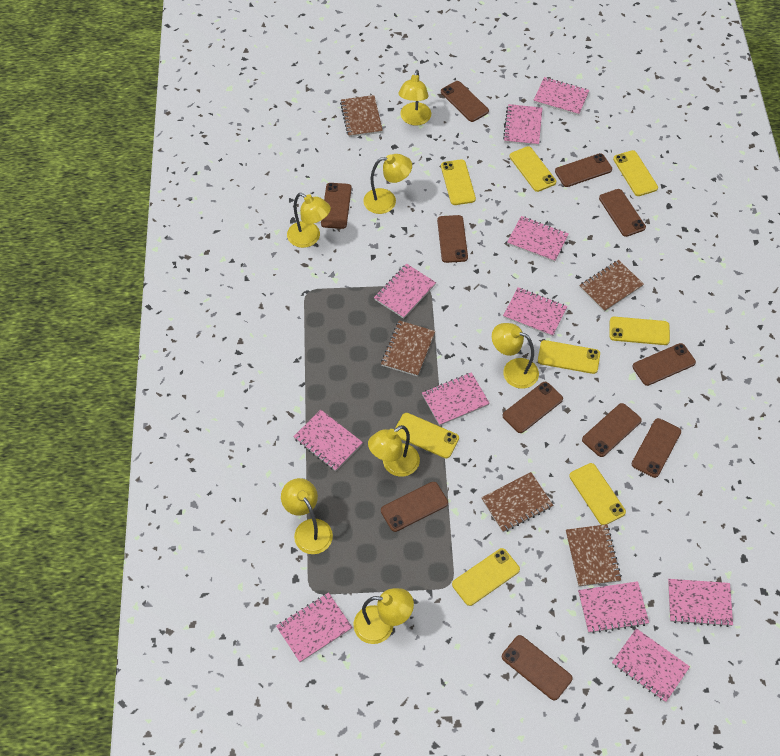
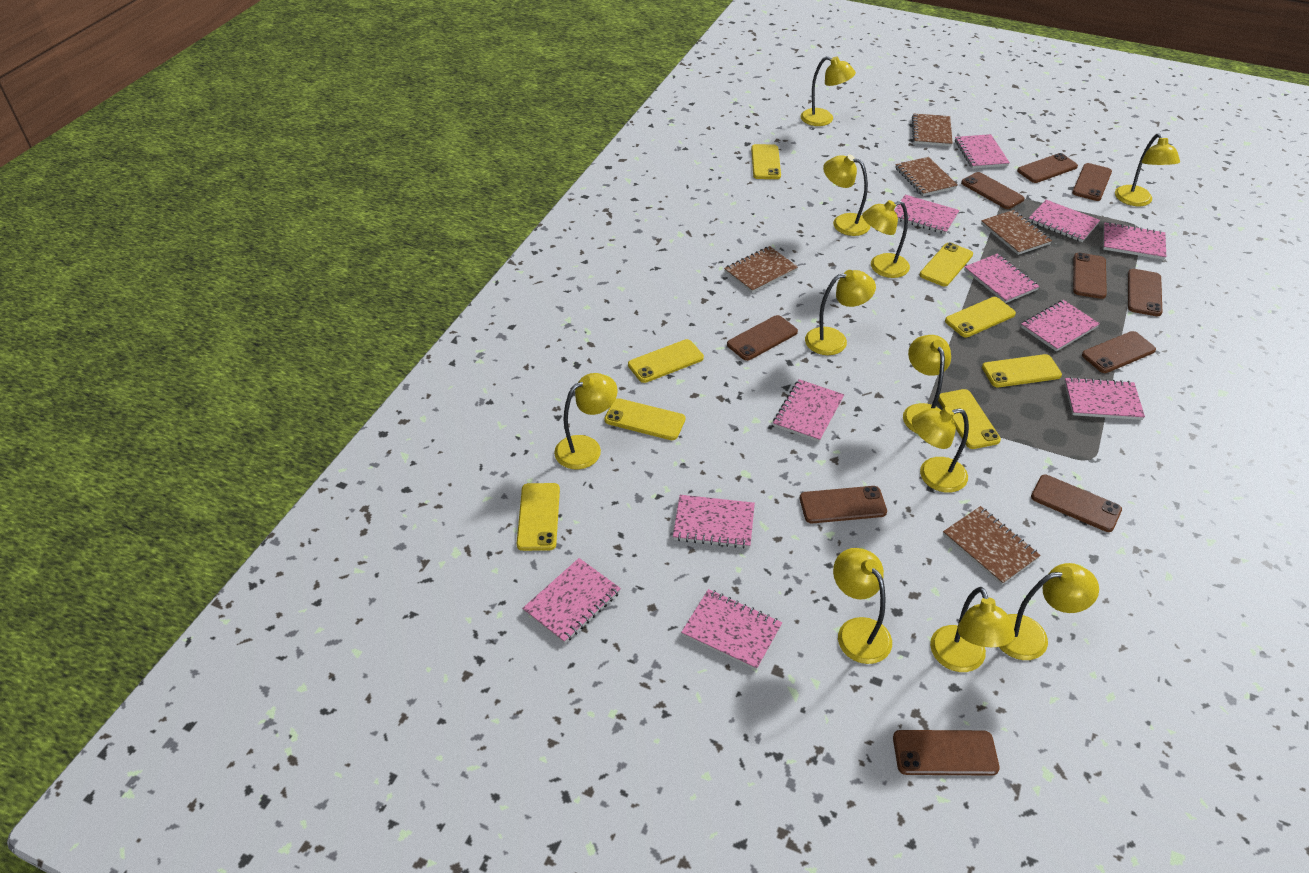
brown phone: 11 -> 10
yellow lamp: 7 -> 11

